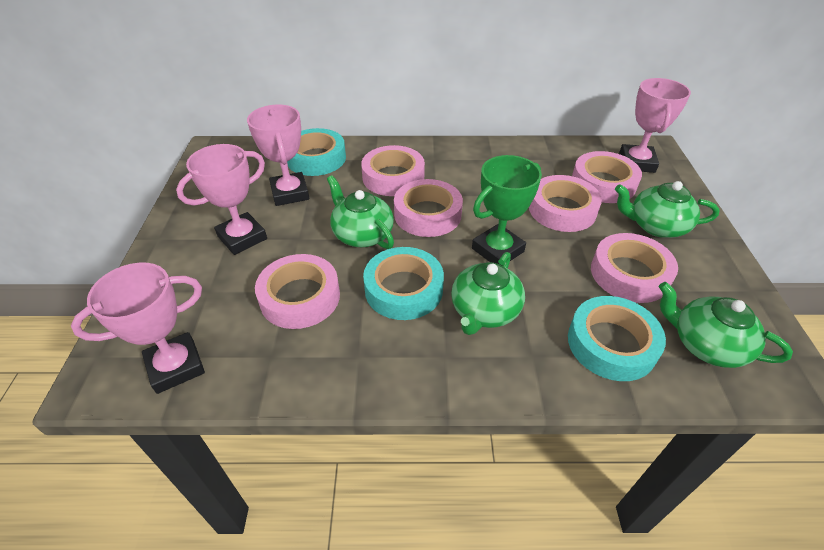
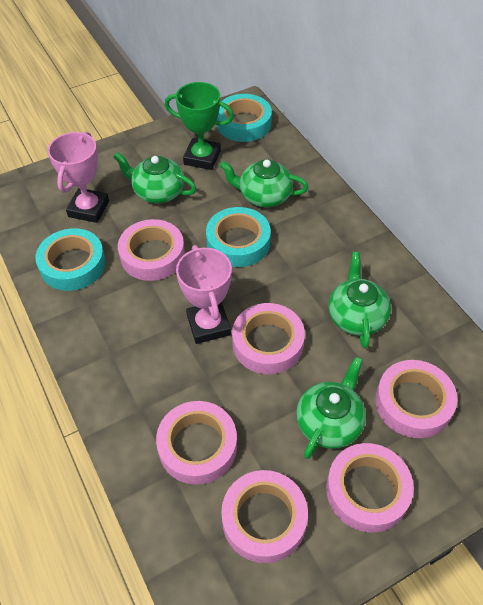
pink trophy: 4 -> 2

